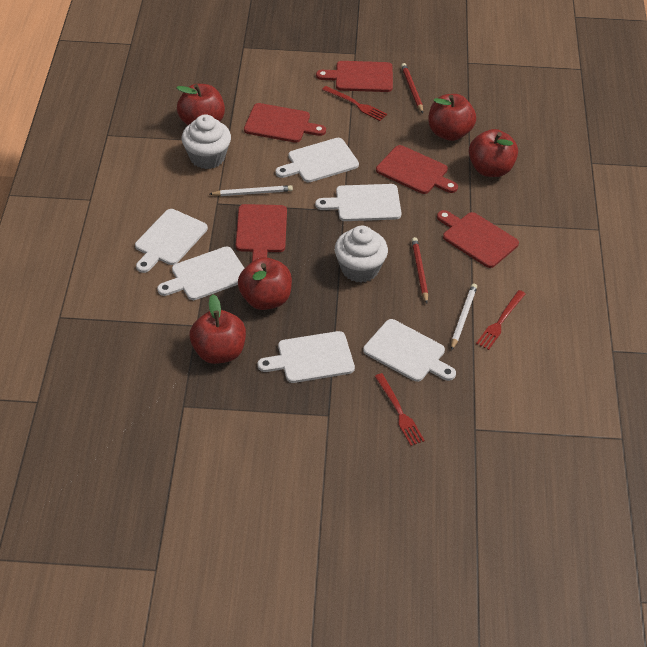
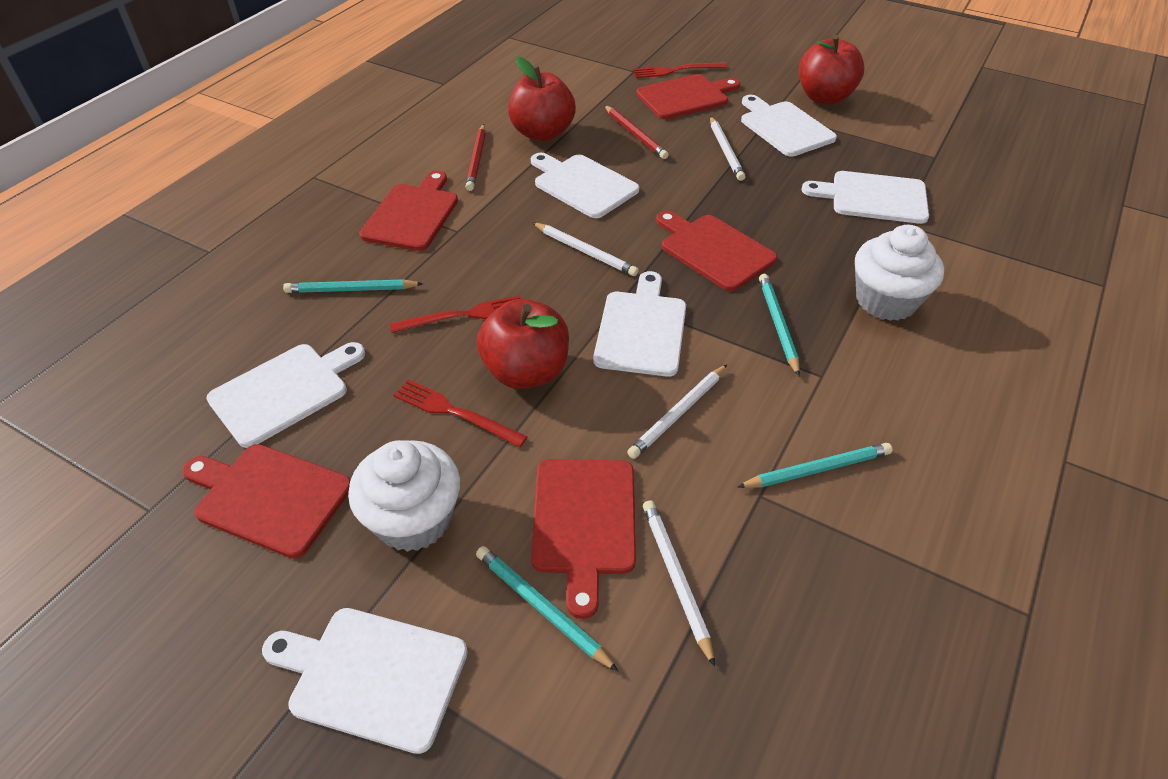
red apple: 5 -> 3
turquoise pencil: 0 -> 4
white pencil: 2 -> 4

